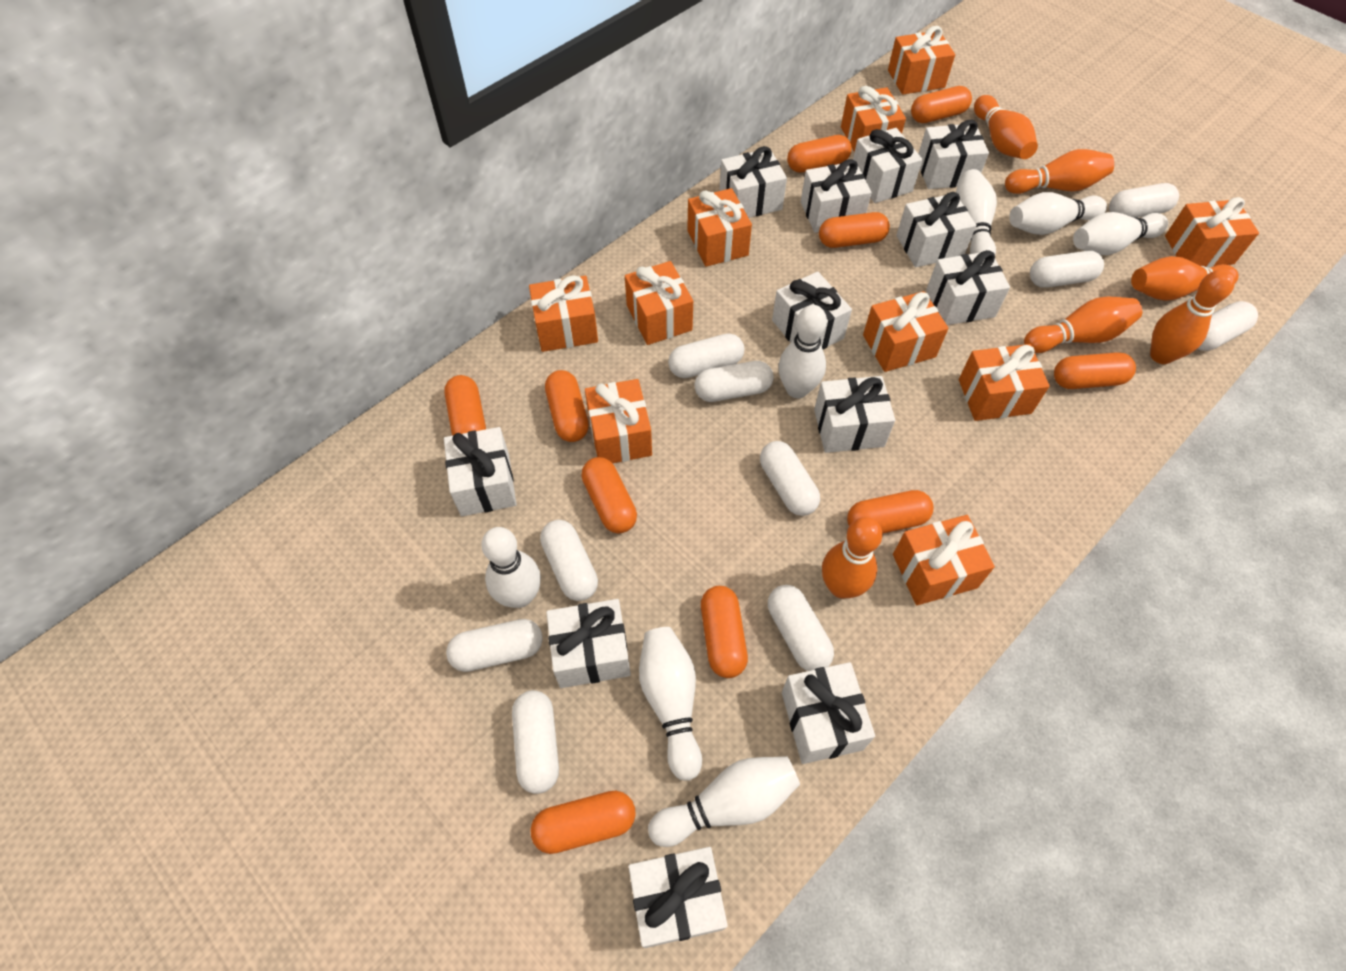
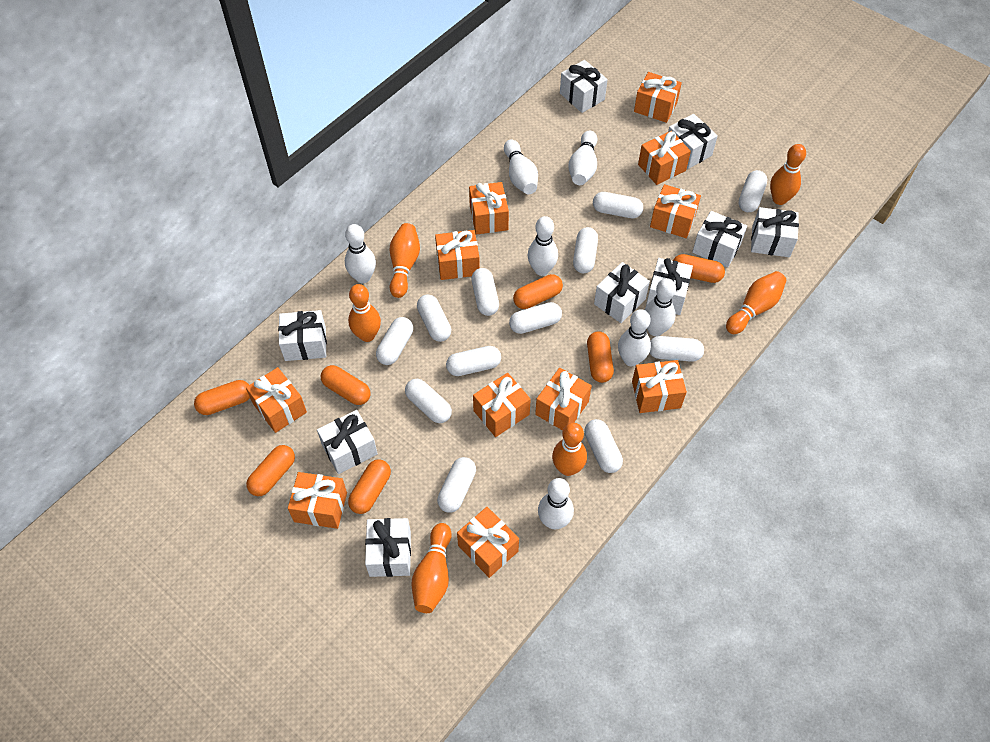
orange capsule: 10 -> 7
orange gift: 10 -> 11
white capsule: 10 -> 12
white gift: 12 -> 9

